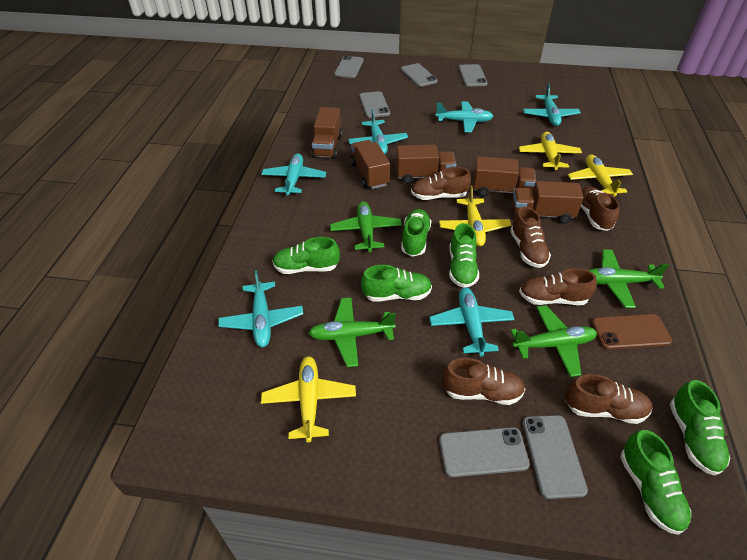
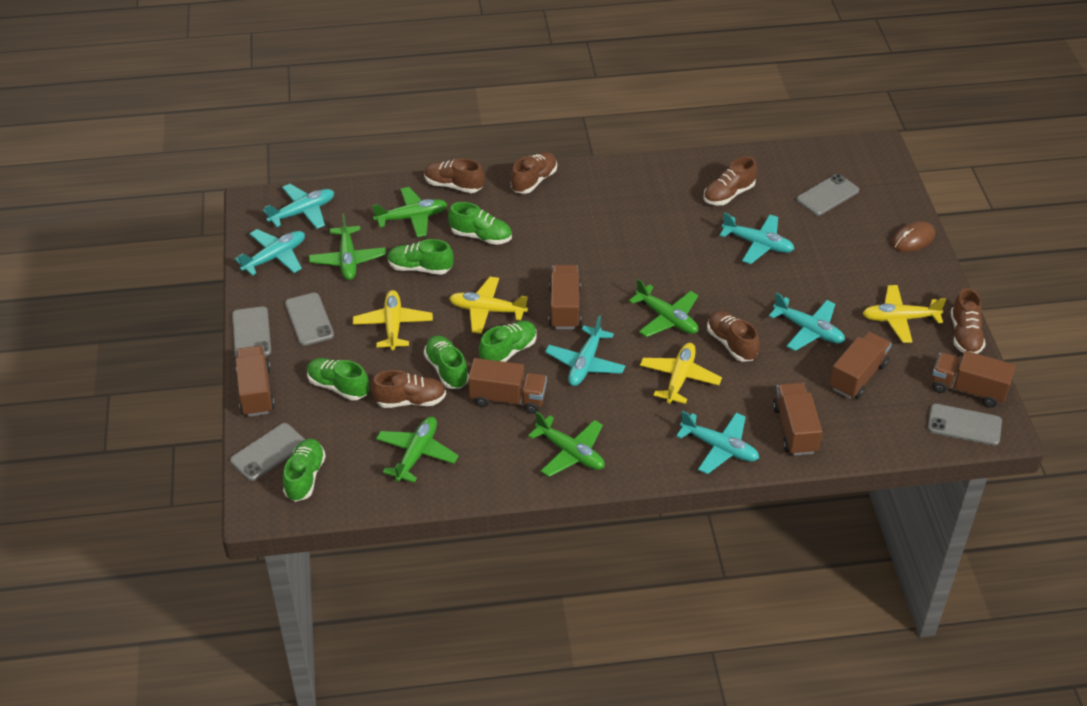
brown mouse: 0 -> 1
brown phone: 1 -> 0
brown truck: 5 -> 6
green plane: 4 -> 5
grey phone: 6 -> 5

